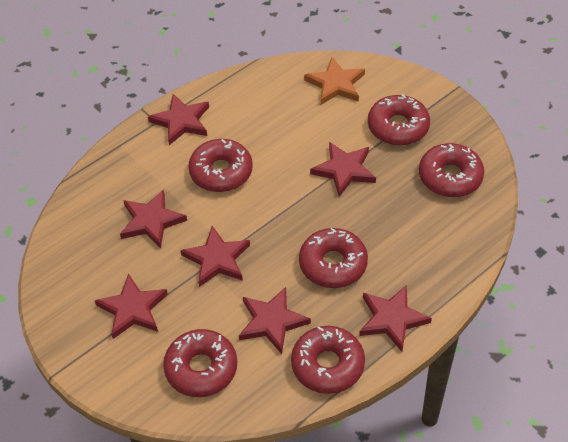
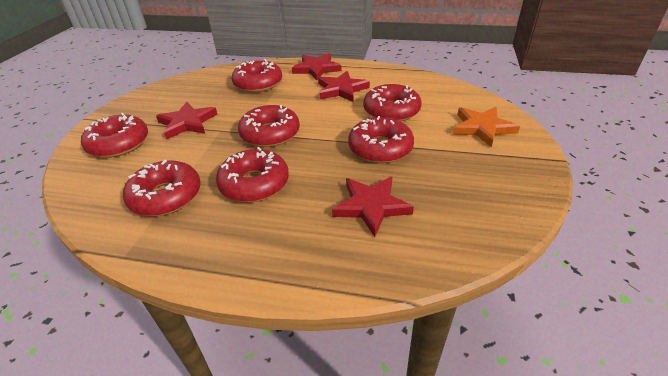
red donut: 6 -> 7
red star: 7 -> 4

